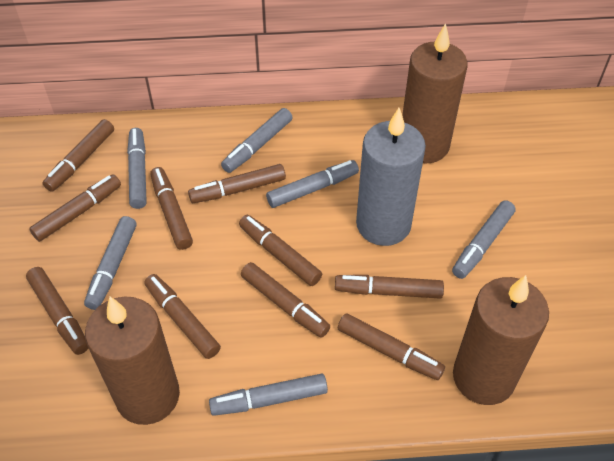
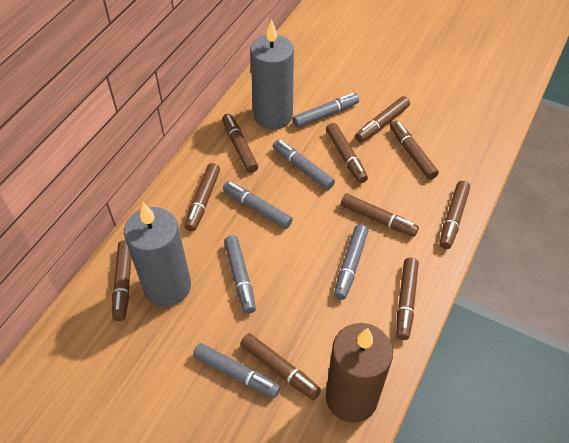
brown candle: 3 -> 1
grey candle: 1 -> 2

